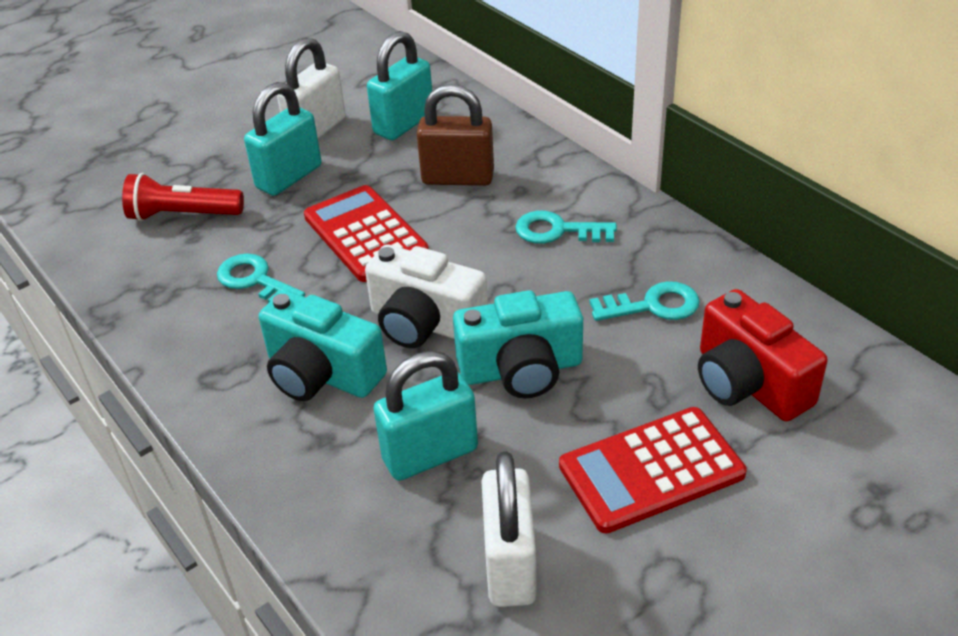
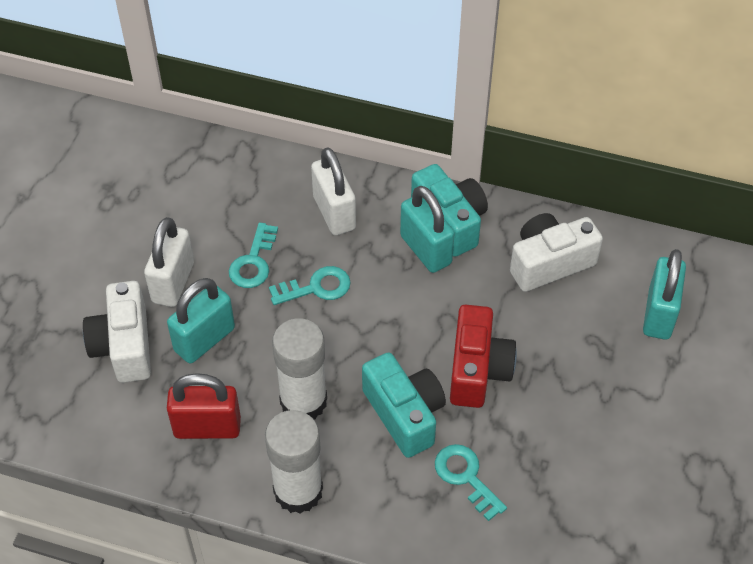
brown padlock: 1 -> 0
red calculator: 2 -> 0
red flashlight: 1 -> 0
red padlock: 0 -> 1
white camera: 1 -> 2
white glue stick: 0 -> 2

